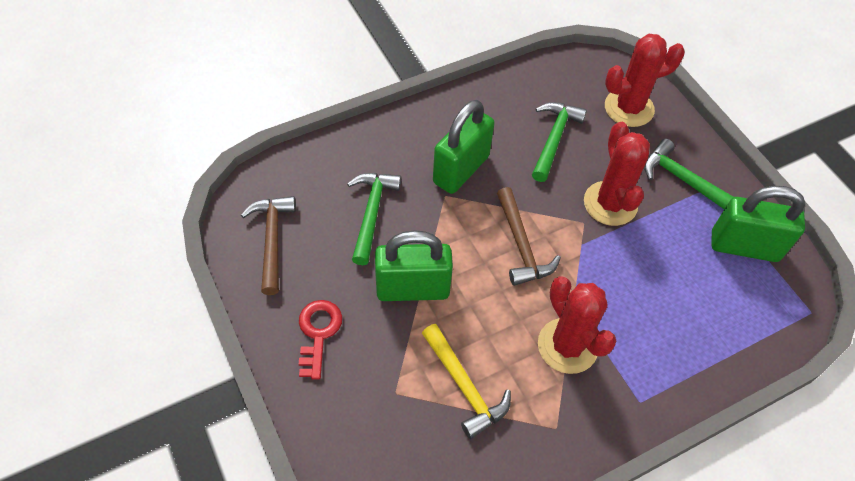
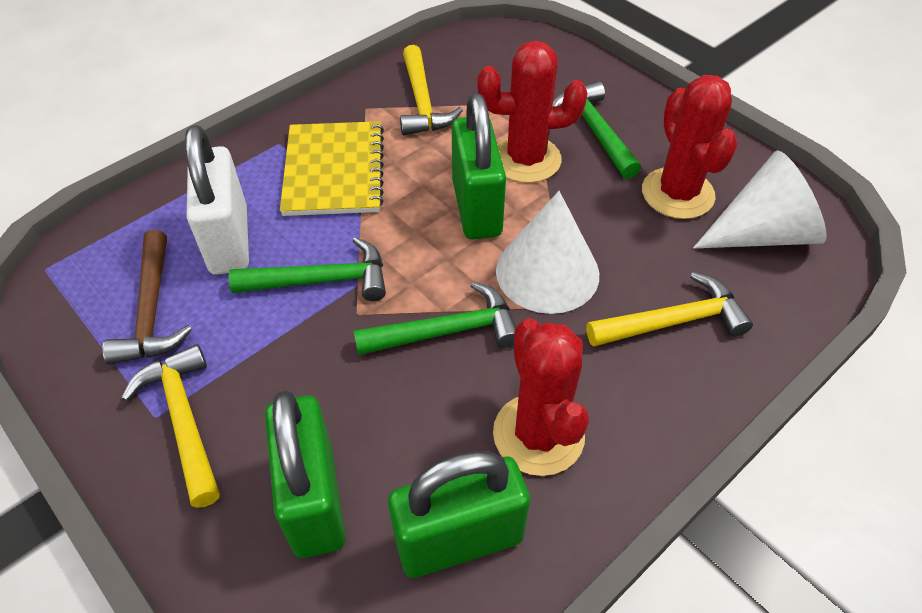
brown hammer: 2 -> 1
red key: 1 -> 0
white cone: 0 -> 2
white padlock: 0 -> 1
yellow hammer: 1 -> 3
yellow notebook: 0 -> 1

